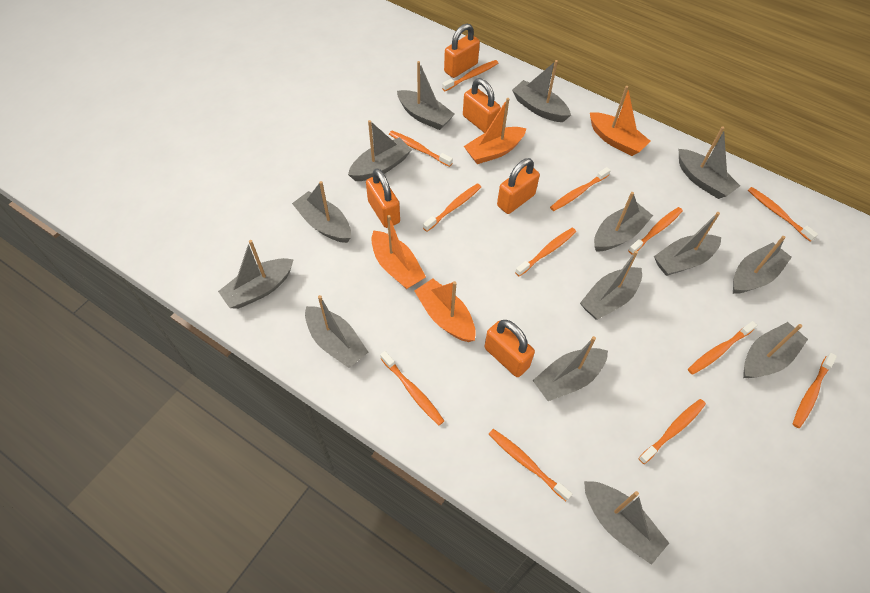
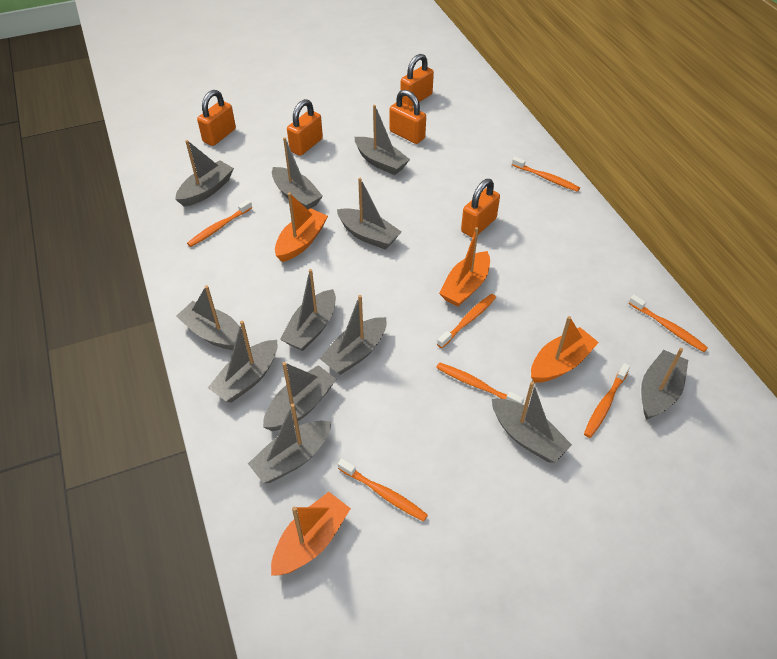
grey boat: 14 -> 12
orange toothbrush: 12 -> 7

